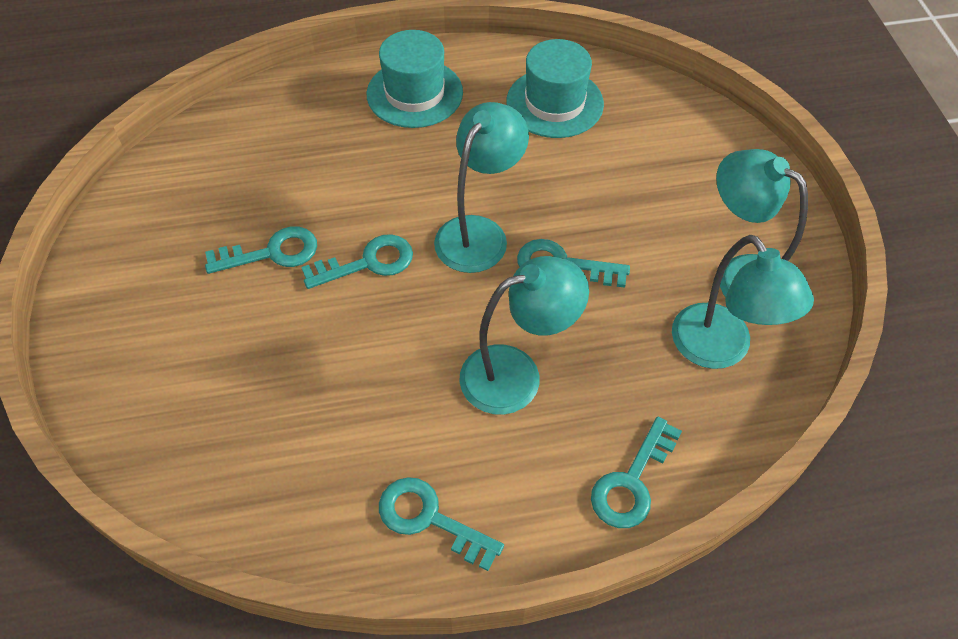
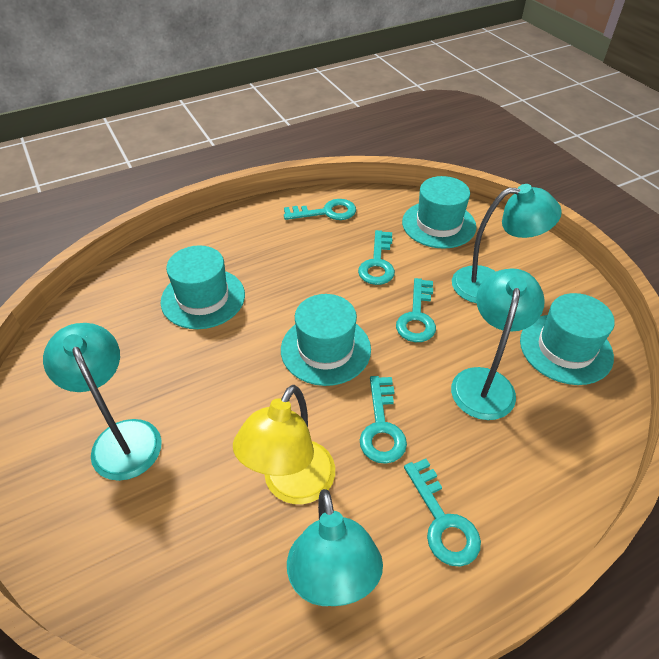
turquoise hat: 2 -> 4
yellow lamp: 0 -> 1

